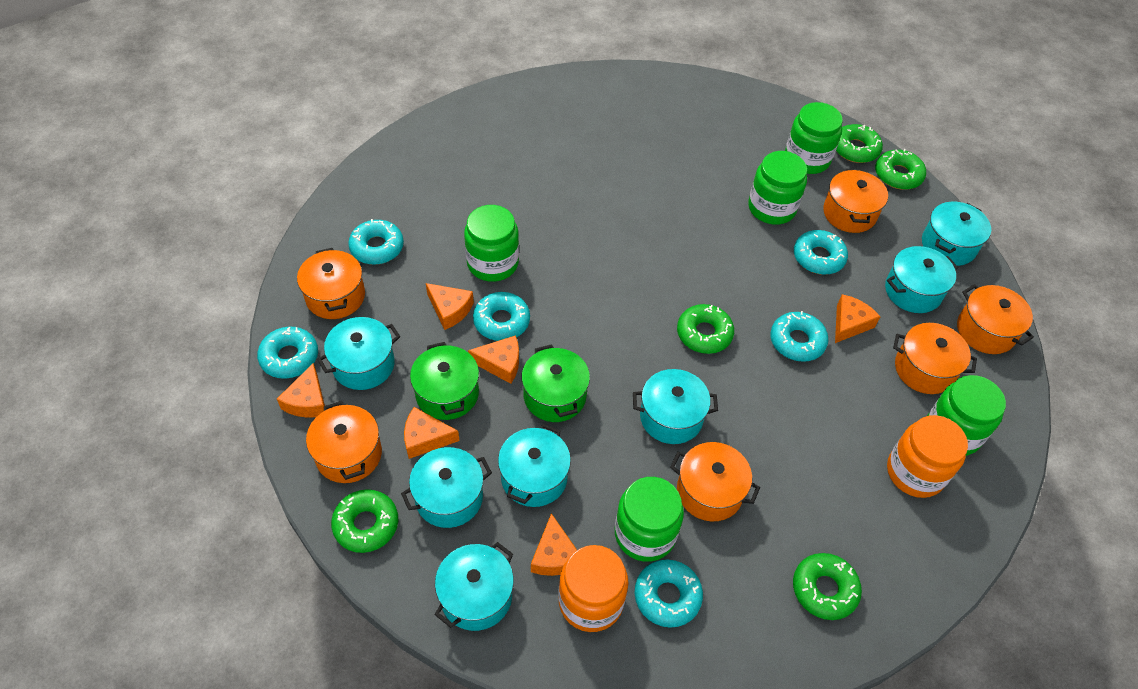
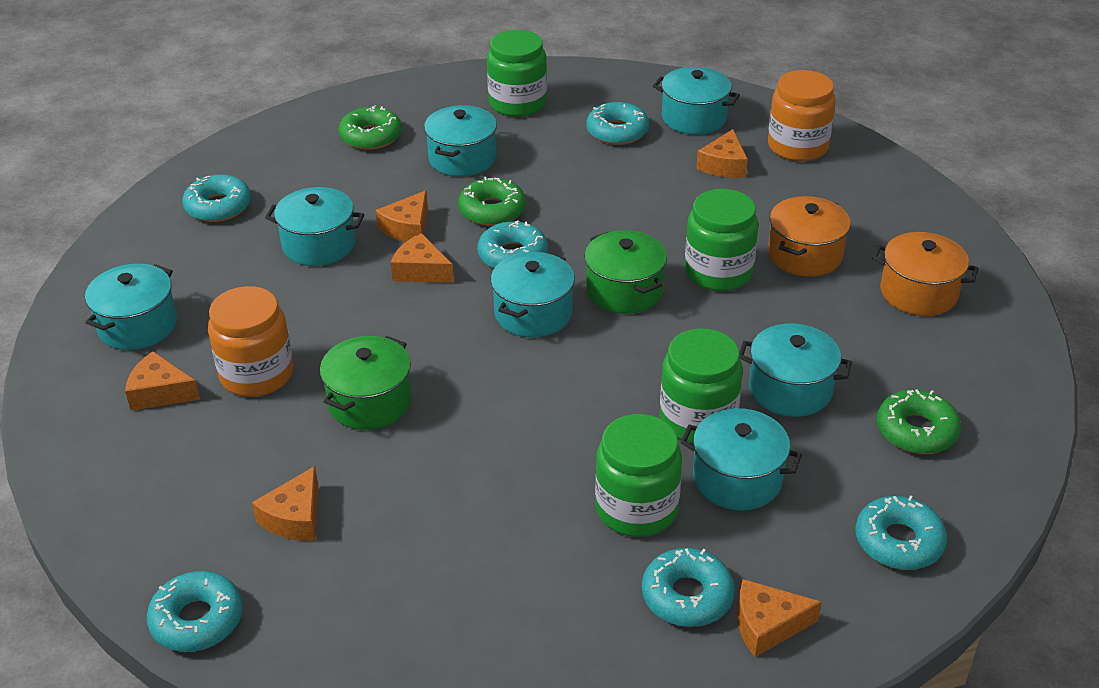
green donut: 5 -> 3
green jar: 5 -> 4
orange pot: 6 -> 2

